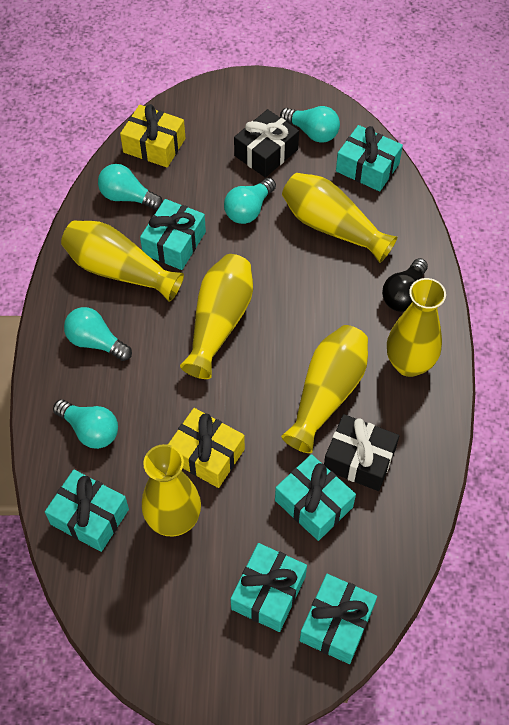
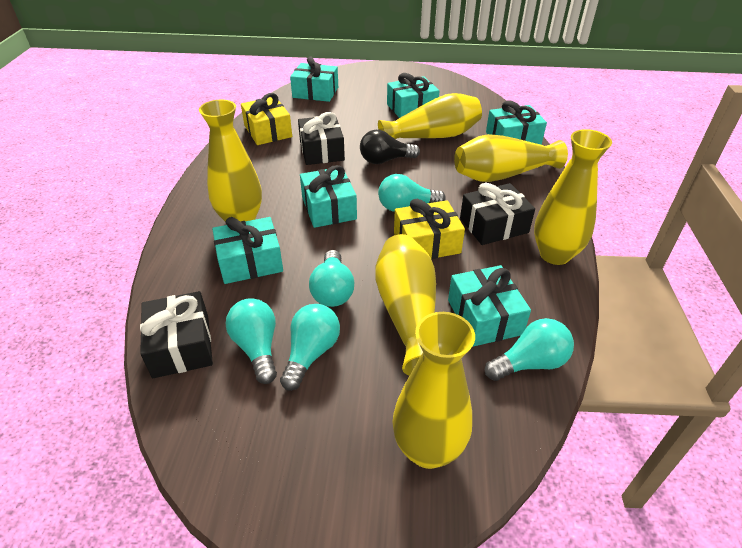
black gift: 2 -> 3

